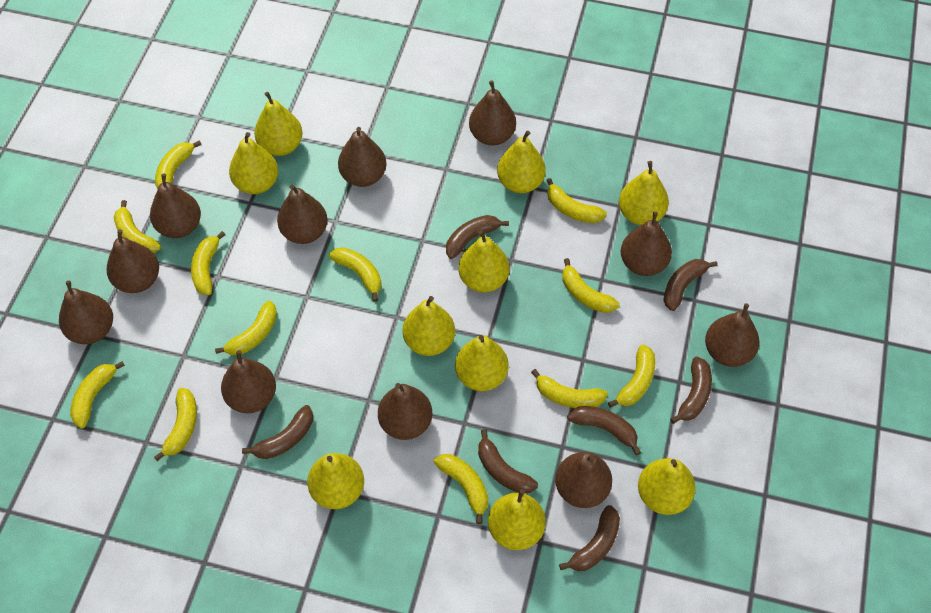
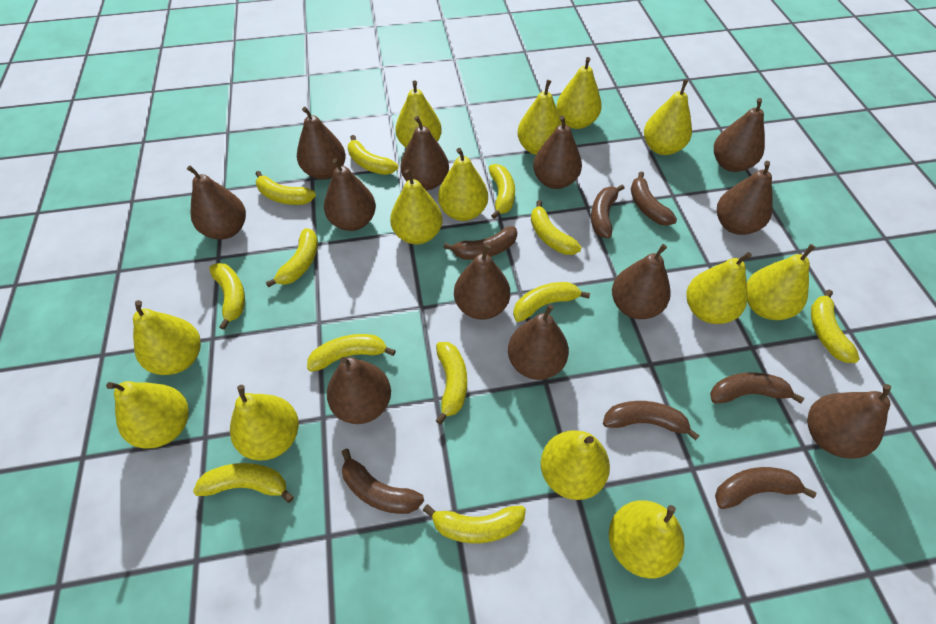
brown pear: 11 -> 12
yellow pear: 10 -> 13

